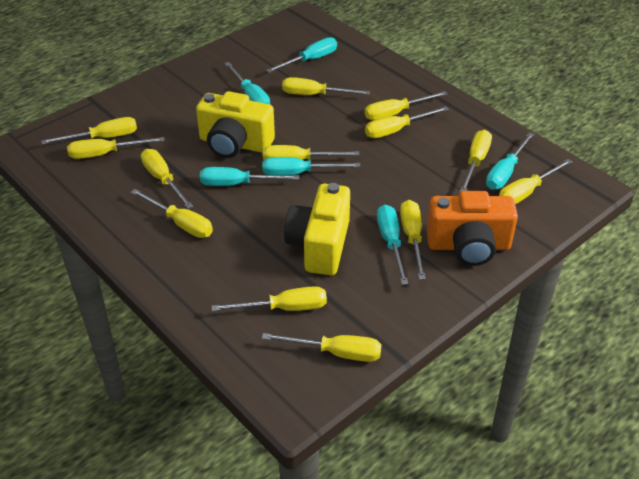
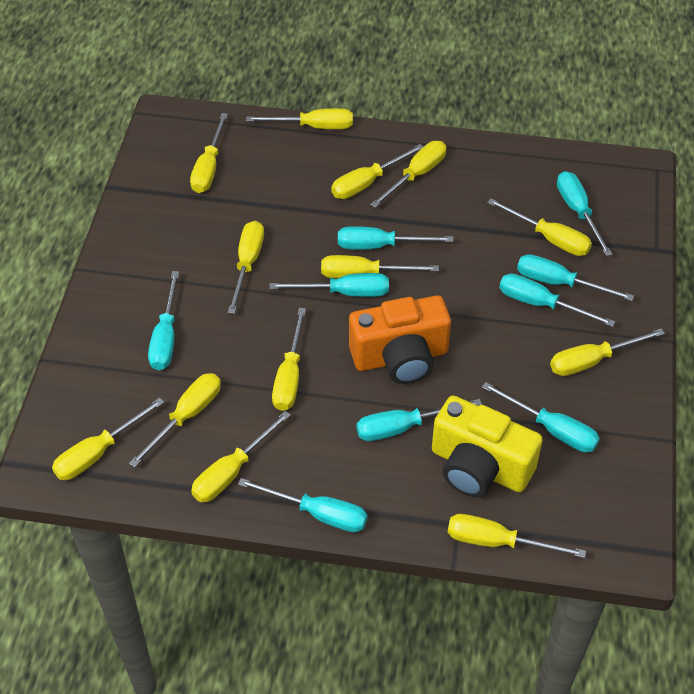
turquoise screwdriver: 6 -> 9
yellow camera: 2 -> 1

